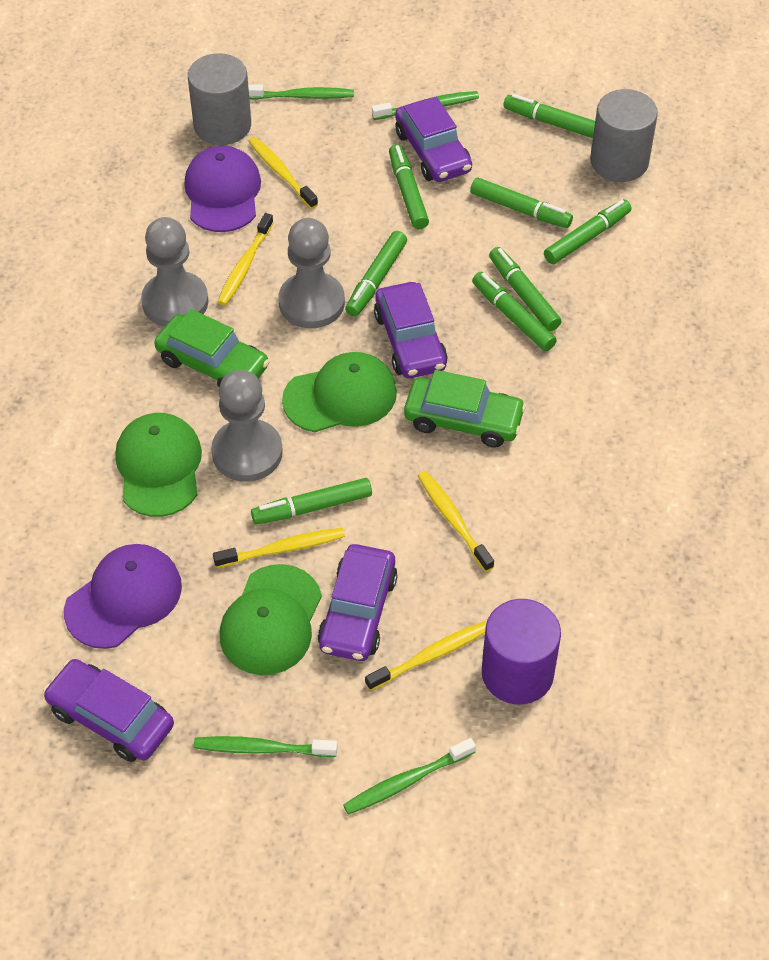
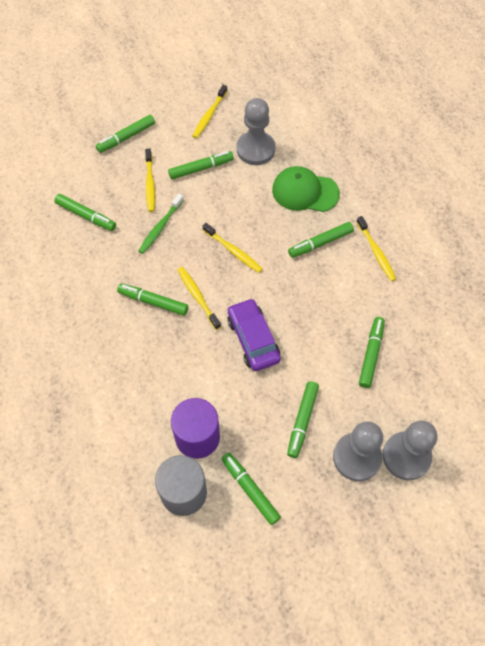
green cap: 3 -> 1
green car: 2 -> 0
green toothbrush: 4 -> 1
grey cylinder: 2 -> 1
purple cap: 2 -> 0
purple car: 4 -> 1

